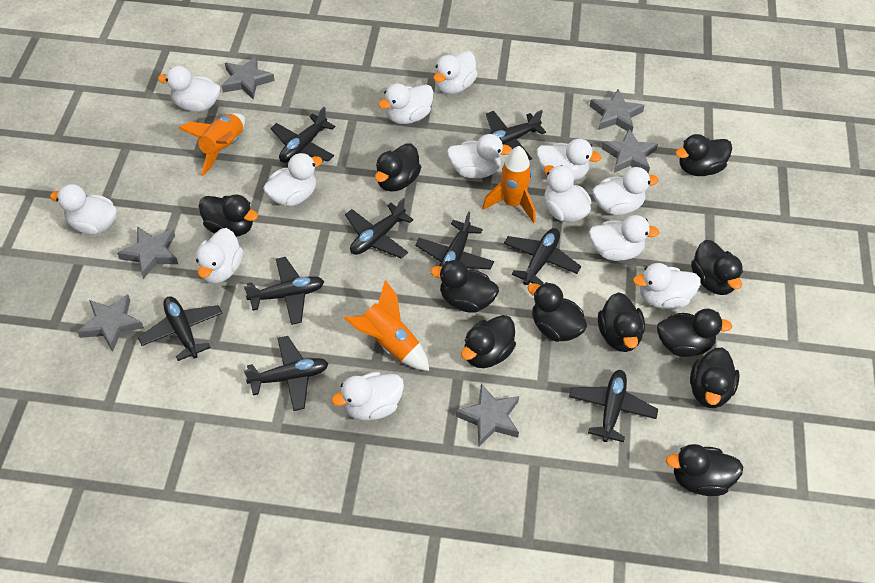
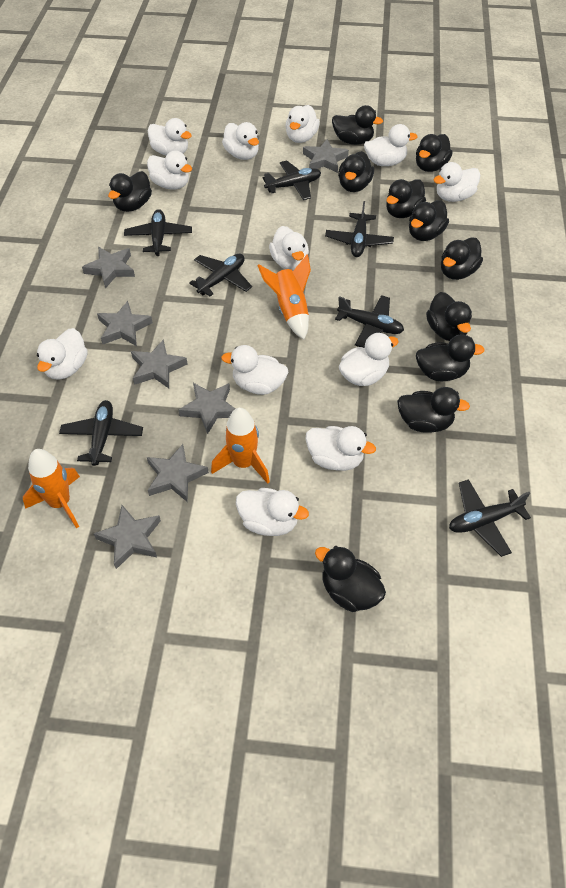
black plane: 9 -> 7
grey star: 6 -> 7
white duck: 13 -> 12

